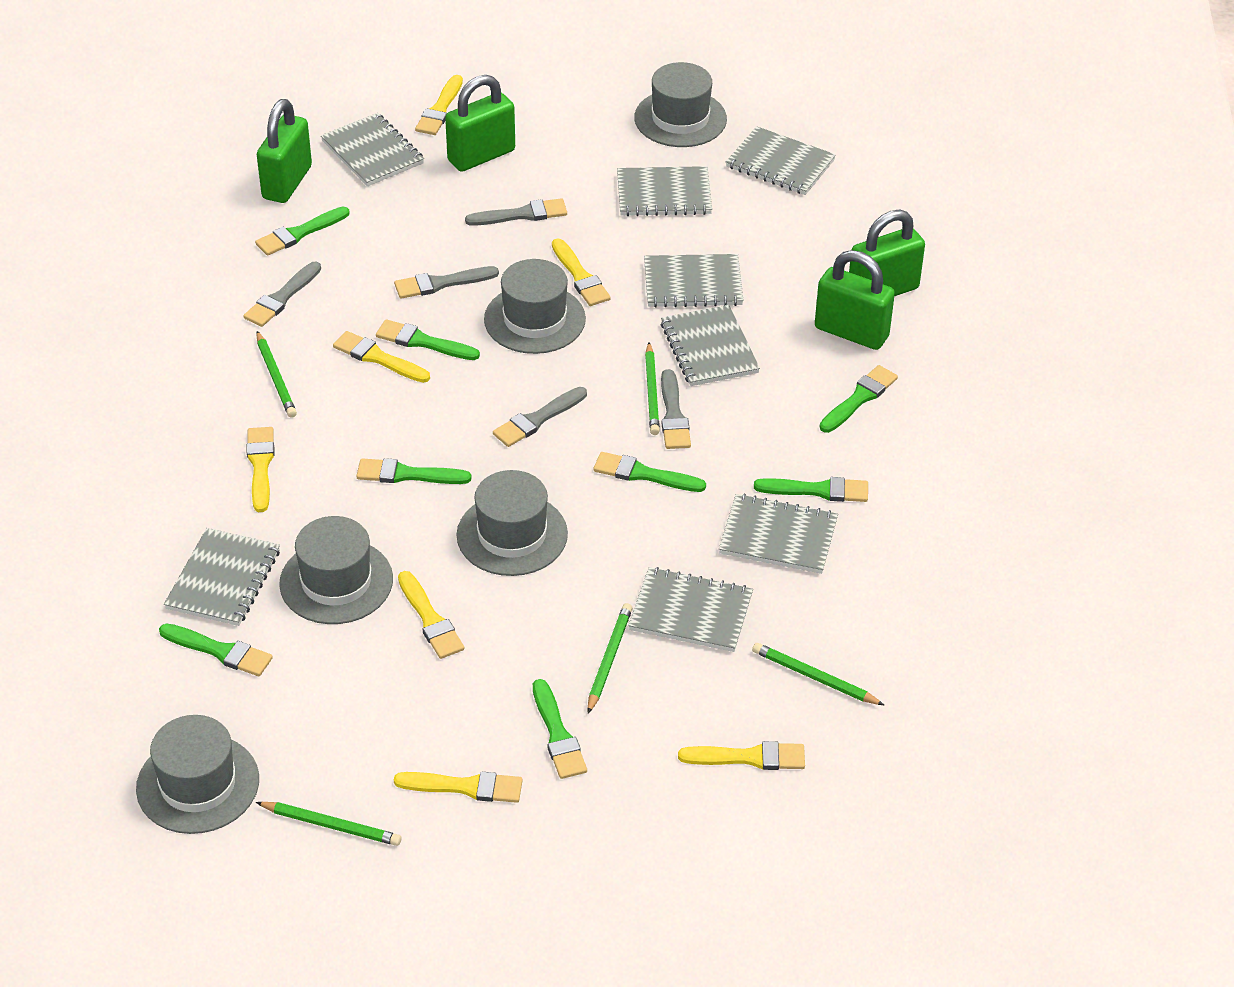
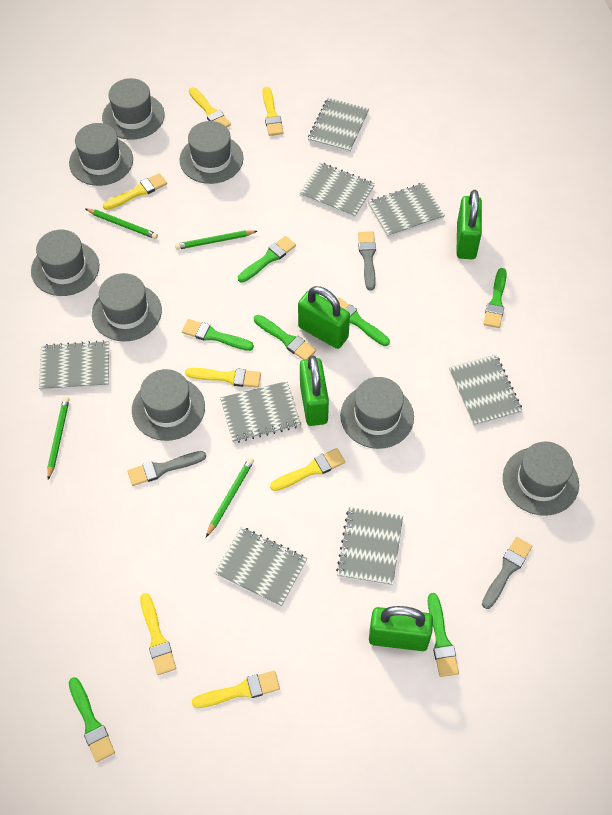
green brush: 8 -> 7
green pencil: 5 -> 4
grey brush: 5 -> 3
grey hat: 5 -> 8

